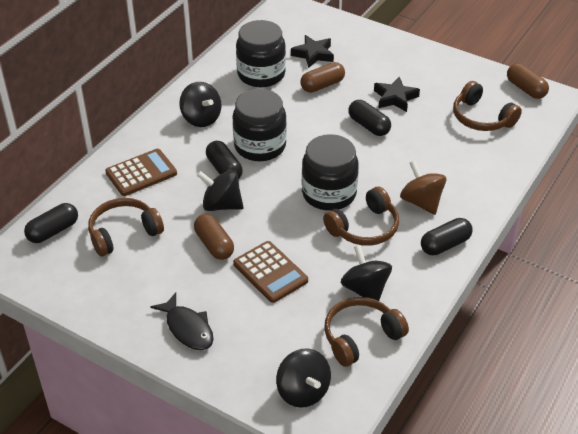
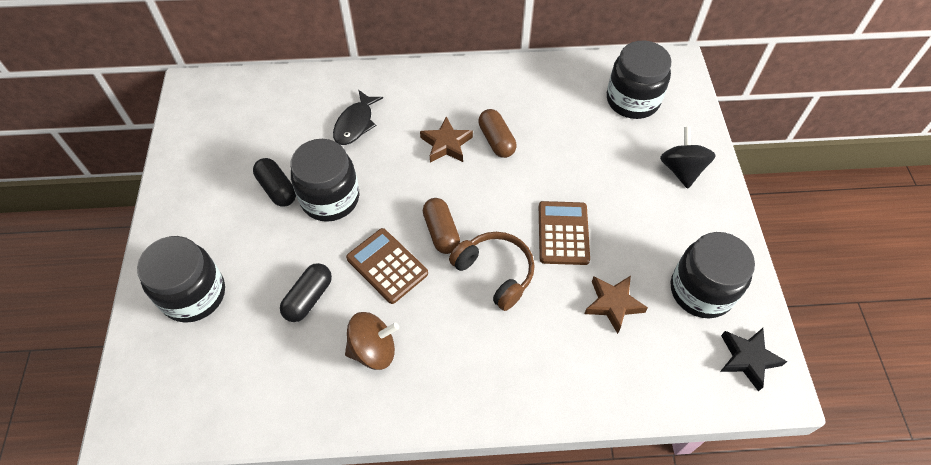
black capsule: 4 -> 2
black jar: 3 -> 4
black spinning top: 4 -> 1
black star: 2 -> 1
brown capsule: 3 -> 2
brown headphones: 4 -> 1
brown star: 0 -> 2

